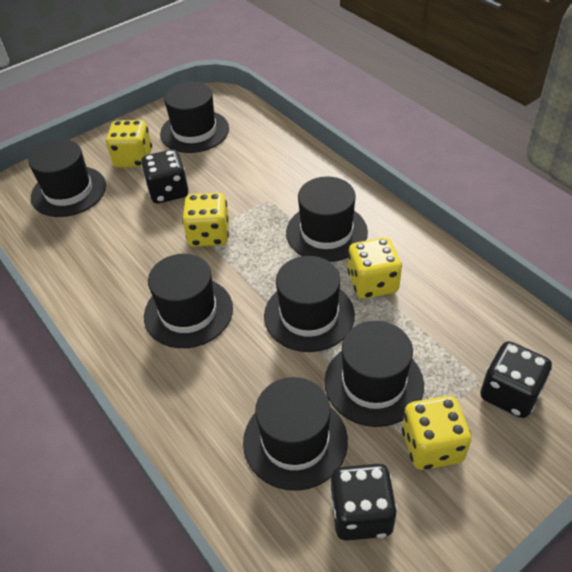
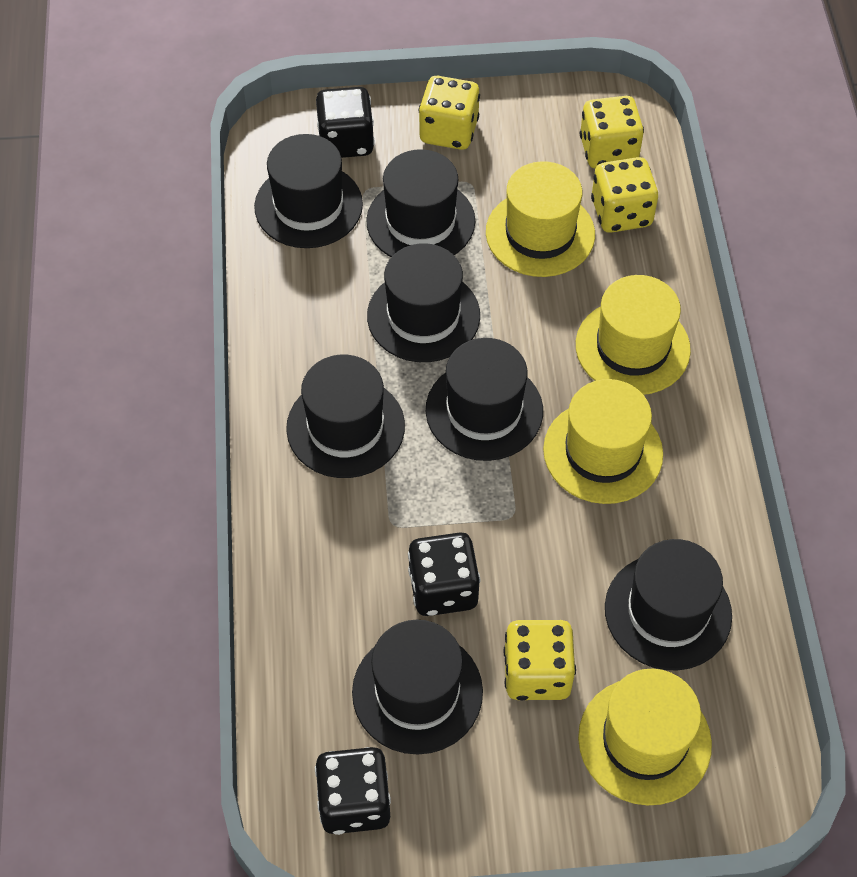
yellow hat: 0 -> 4

